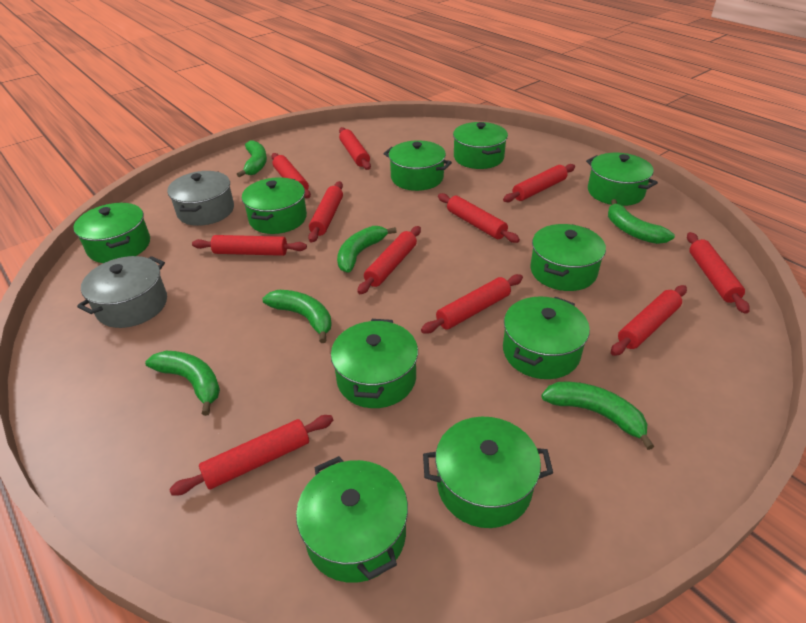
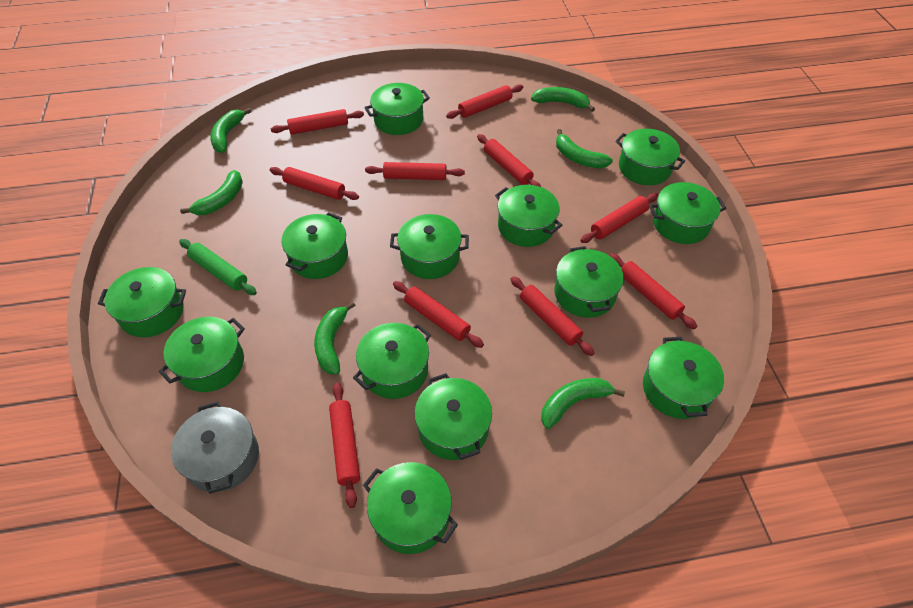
green pot: 10 -> 13
green rolling pin: 0 -> 1
grey pot: 2 -> 1
red rolling pin: 11 -> 10

